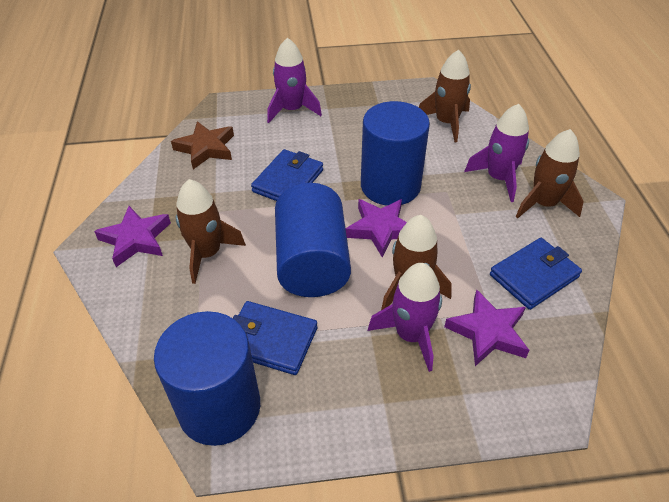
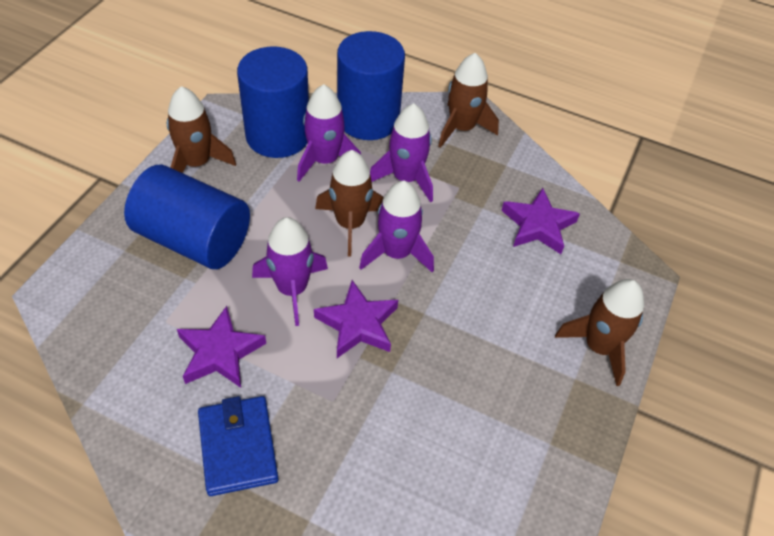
blue wallet: 3 -> 1
brown star: 1 -> 0
purple rocket: 3 -> 4

